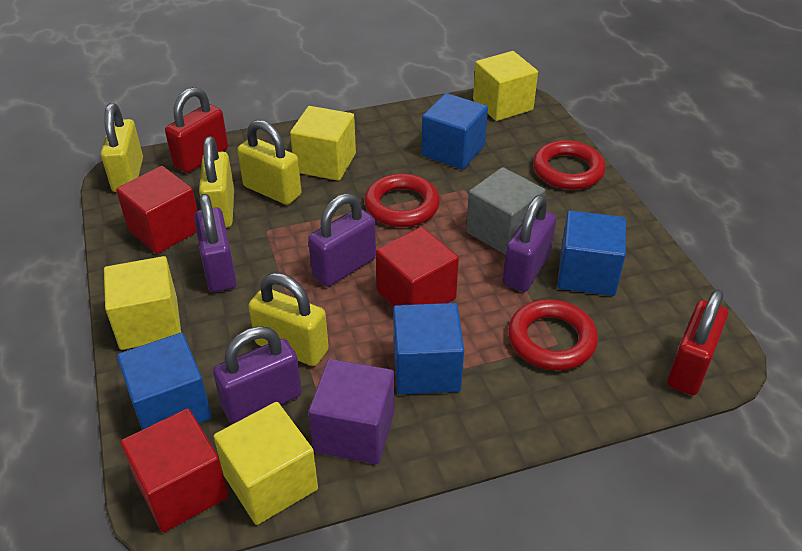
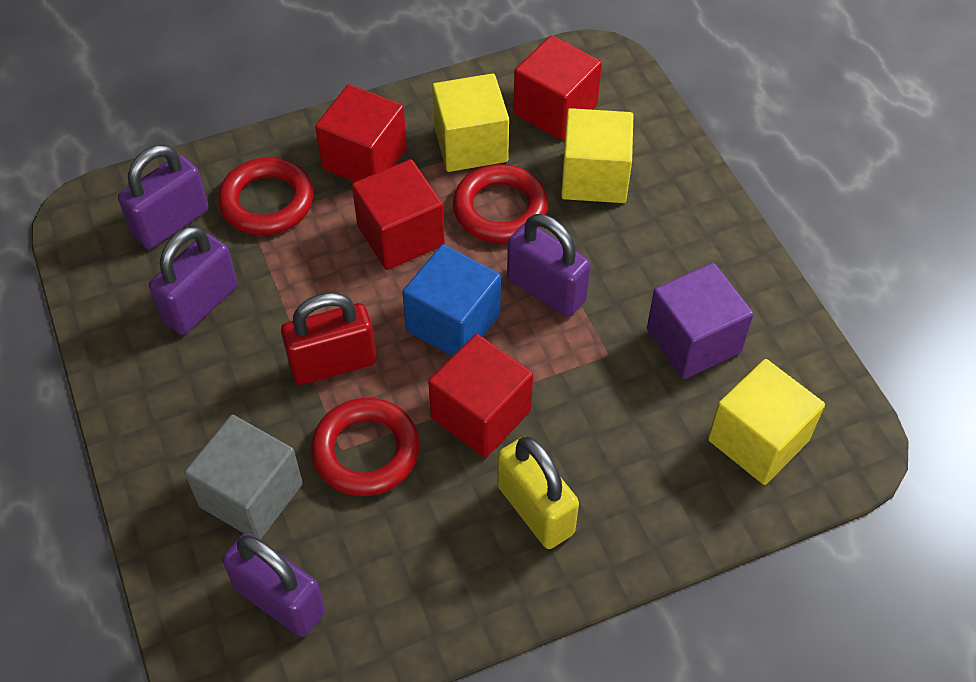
blue cube: 4 -> 1
red cube: 3 -> 4
red padlock: 2 -> 1
yellow cube: 4 -> 3
yellow padlock: 4 -> 1

